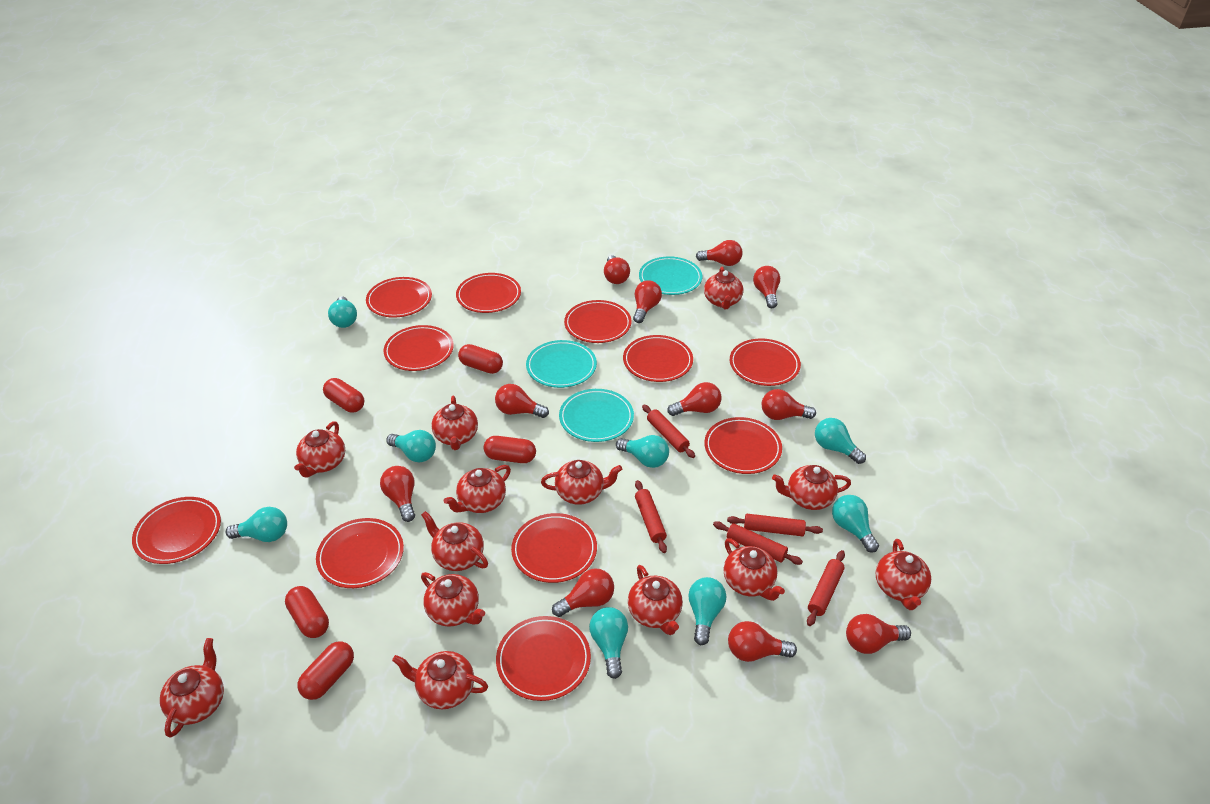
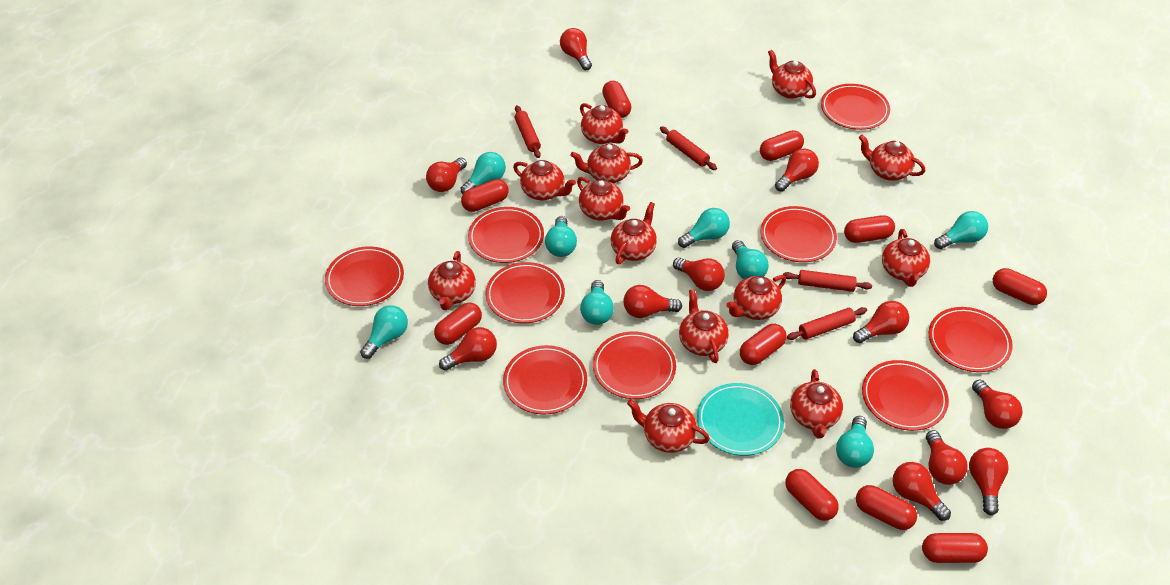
red capsule: 5 -> 10
red plate: 11 -> 9
red rolling pin: 5 -> 4
turquoise plate: 3 -> 1

